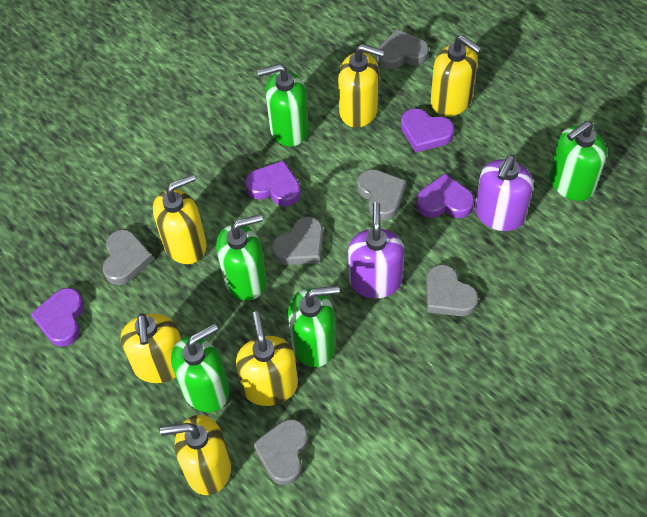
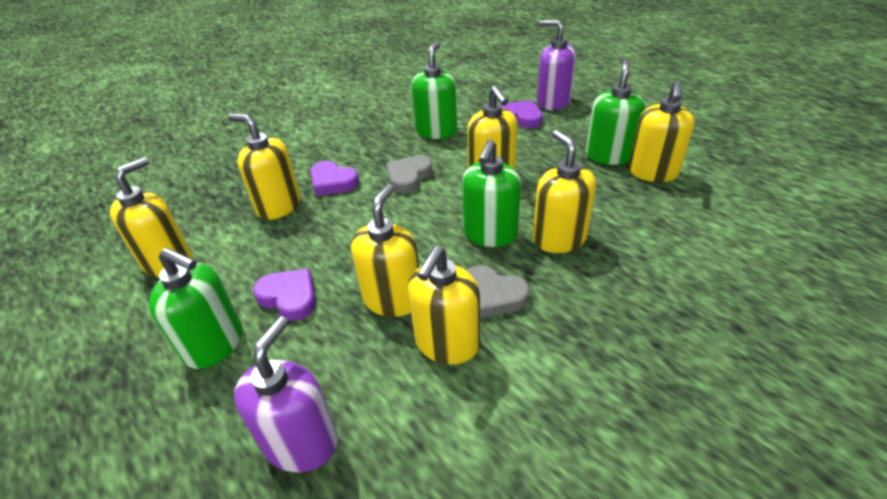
green soap dispenser: 5 -> 4
grey heart: 6 -> 2
purple heart: 4 -> 3
yellow soap dispenser: 6 -> 7

